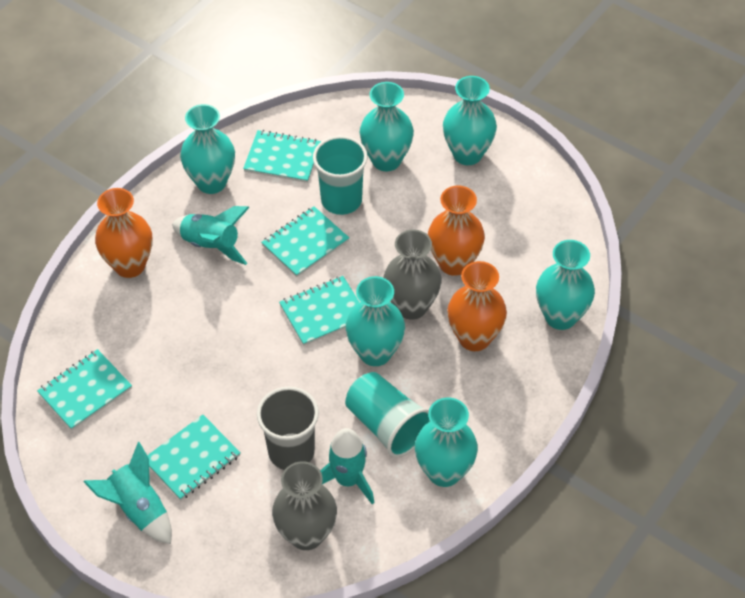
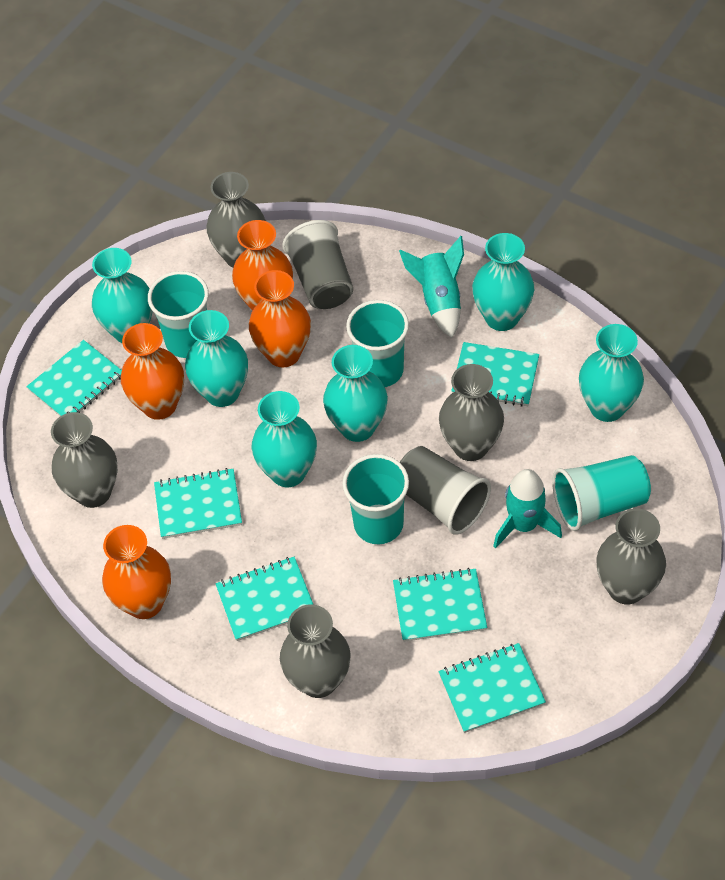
grey cup: 1 -> 2
grey vase: 2 -> 5
orange vase: 3 -> 4
turquoise cup: 2 -> 4
turquoise notebook: 5 -> 6
turquoise rocket: 3 -> 2

